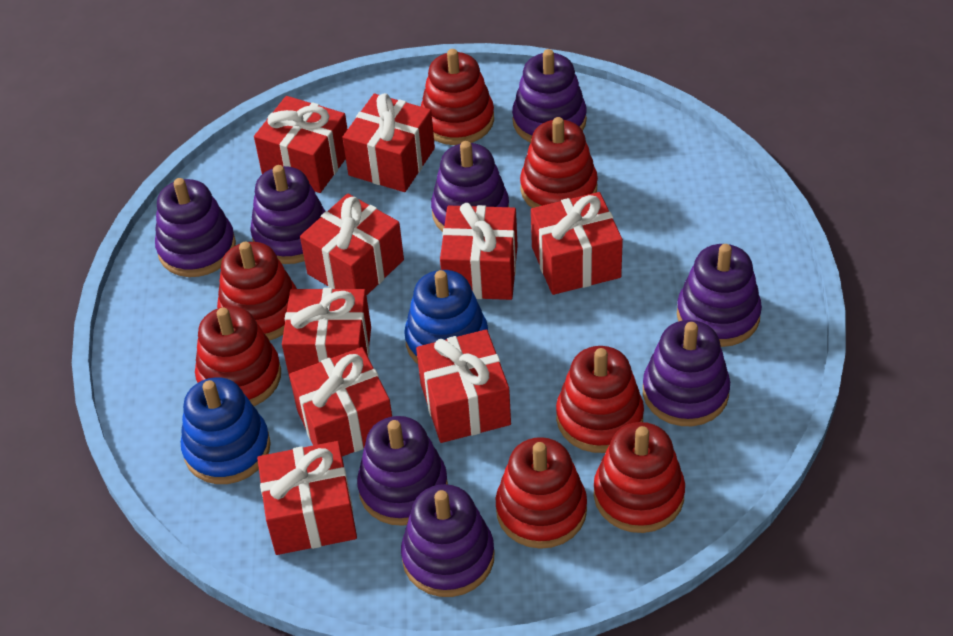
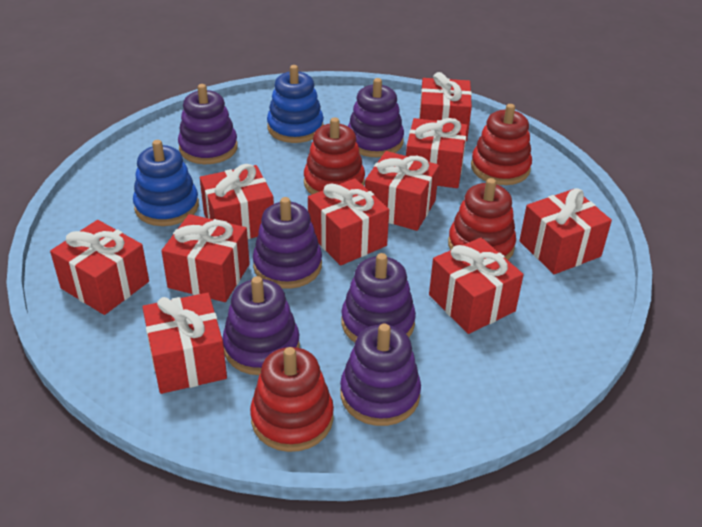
purple stacking toy: 8 -> 6
red gift: 9 -> 10
red stacking toy: 7 -> 4

